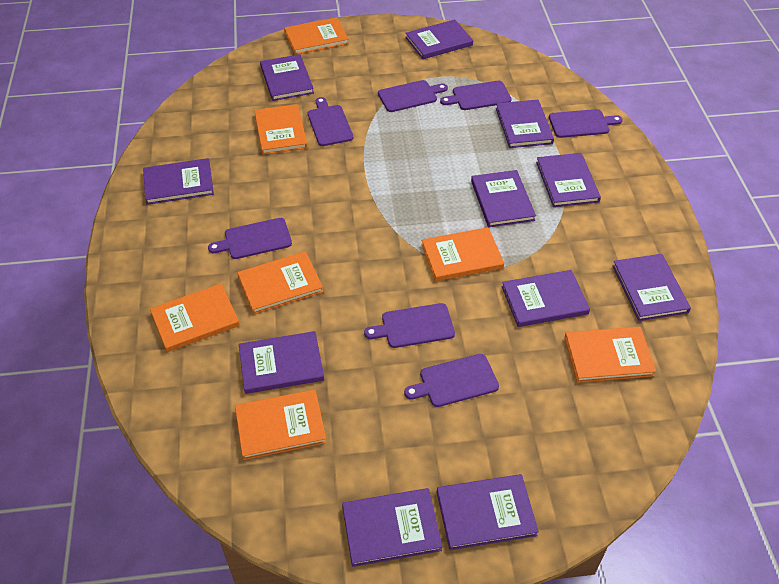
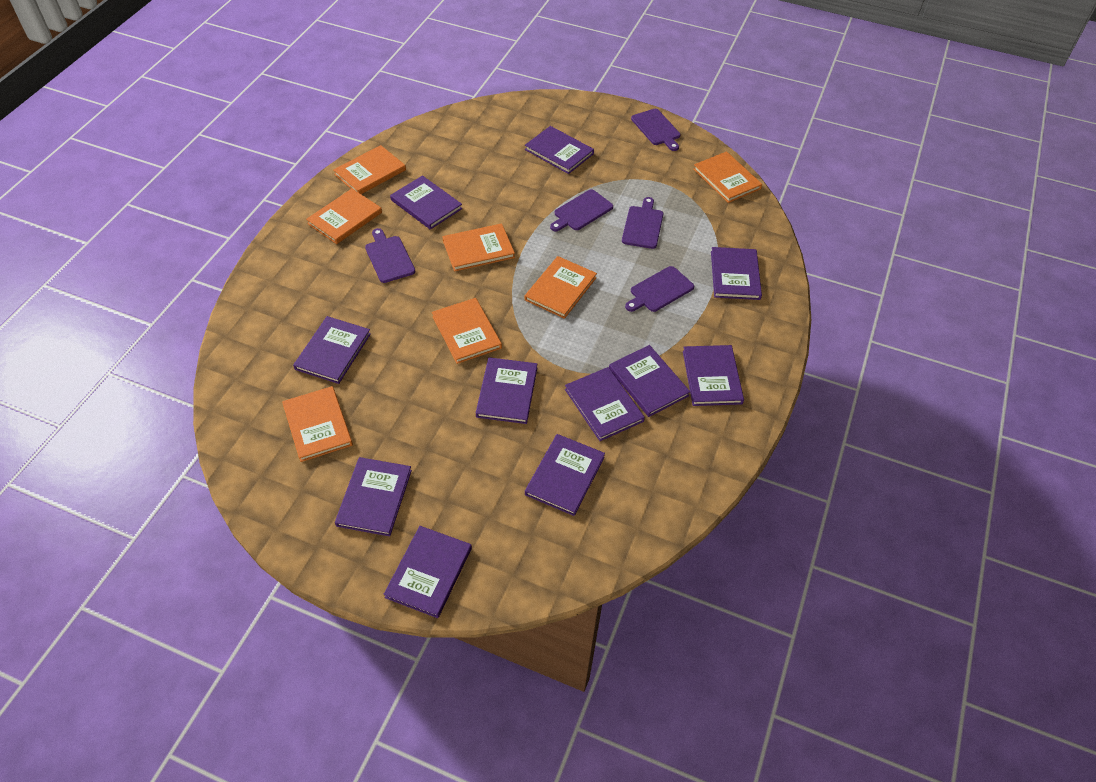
purple cutting board: 7 -> 5

